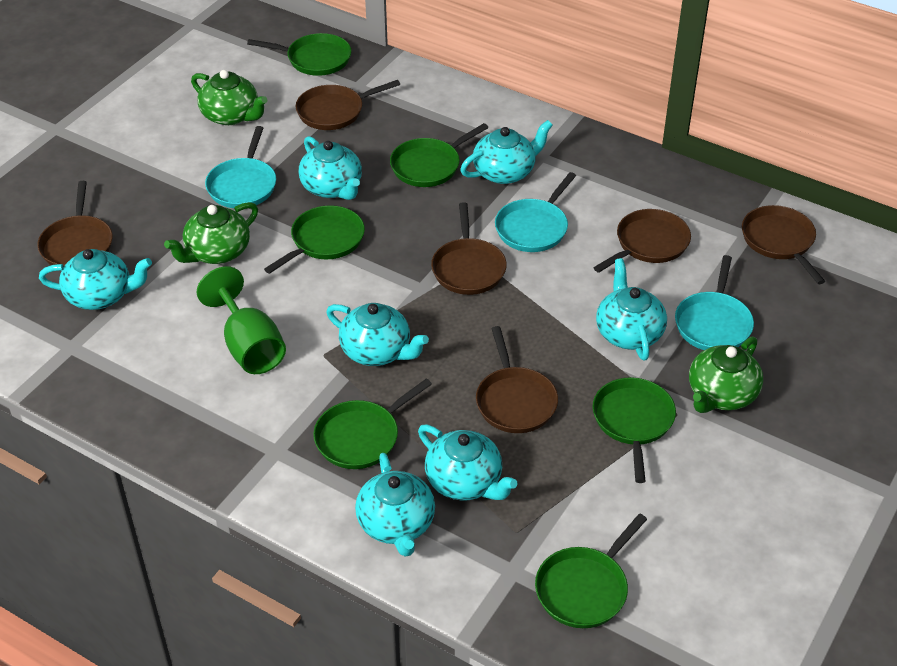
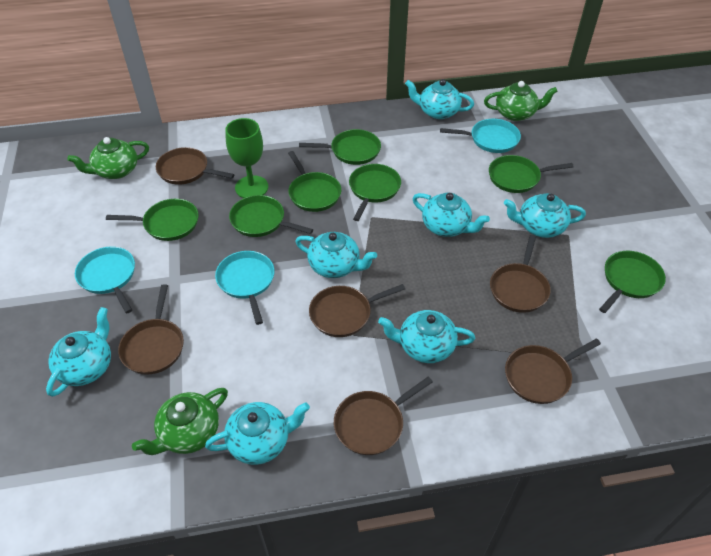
green pan: 6 -> 7

